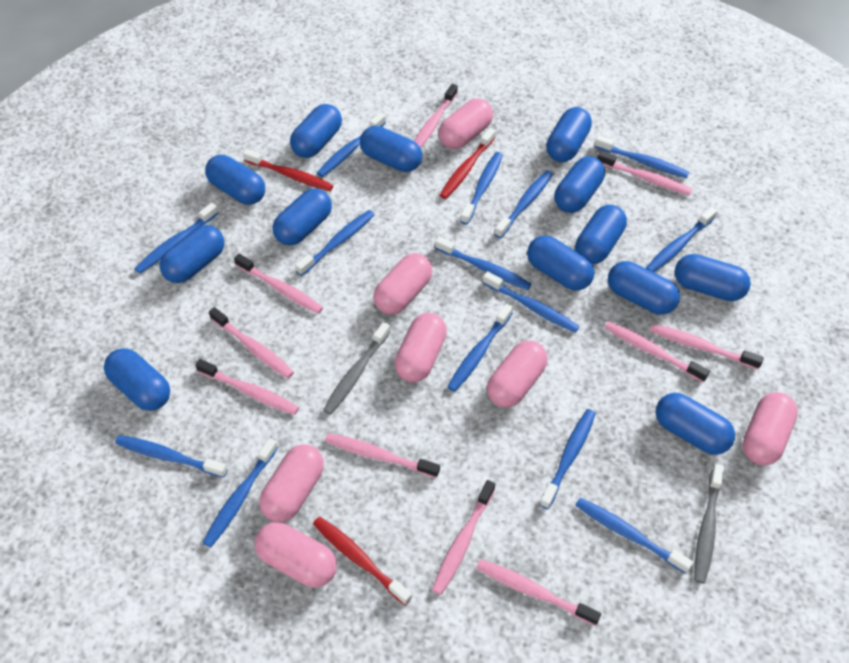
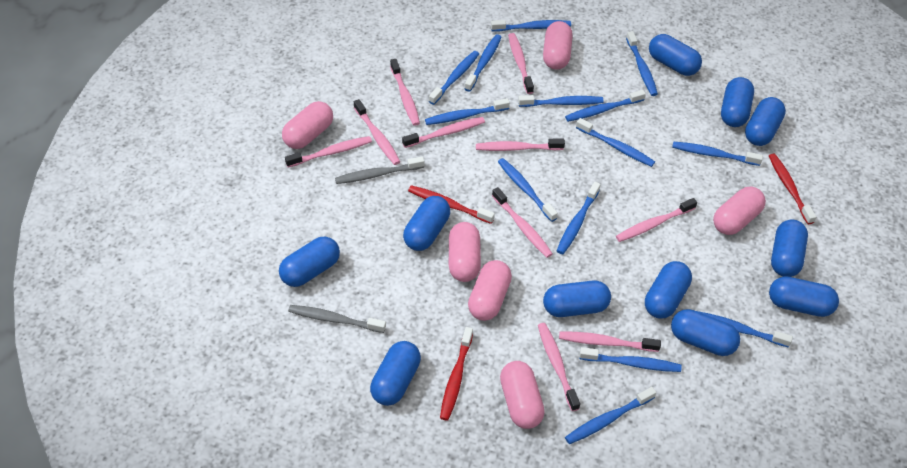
blue capsule: 13 -> 11
pink capsule: 7 -> 6

